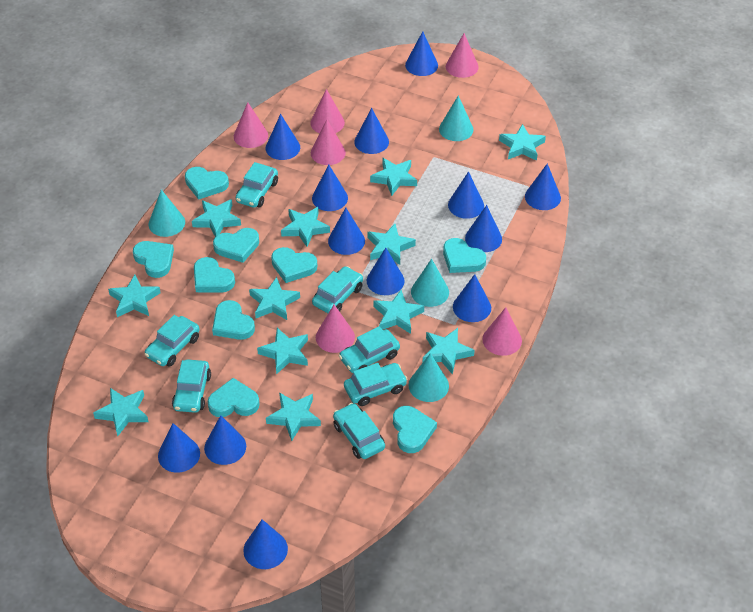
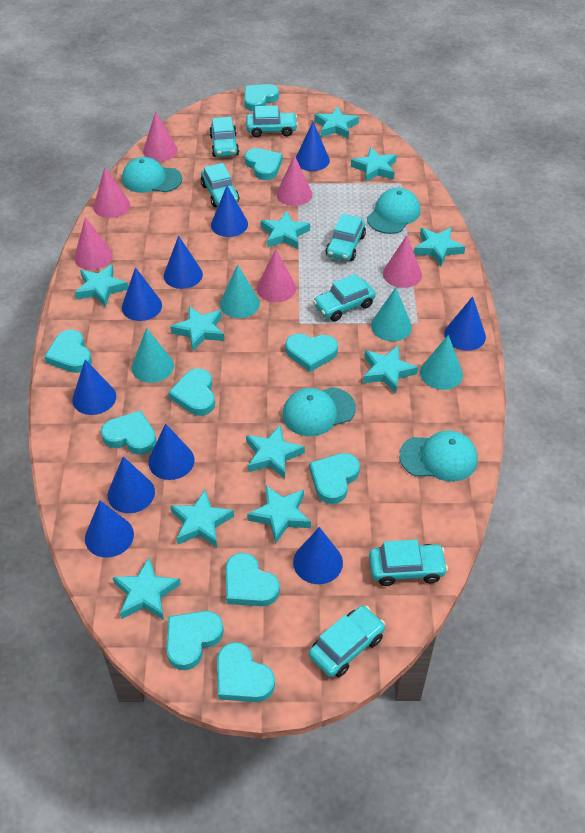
blue cone: 13 -> 10
turquoise cap: 0 -> 4
turquoise heart: 9 -> 10
turquoise star: 12 -> 11

